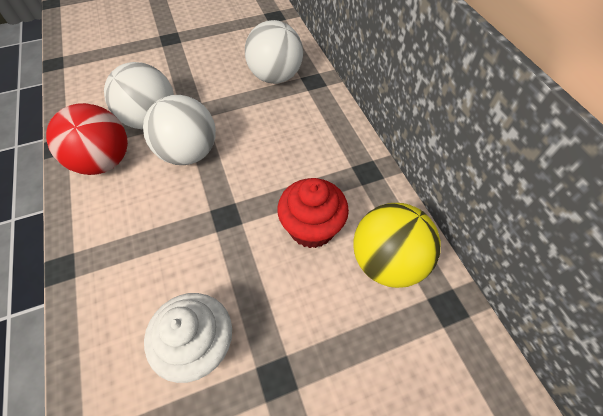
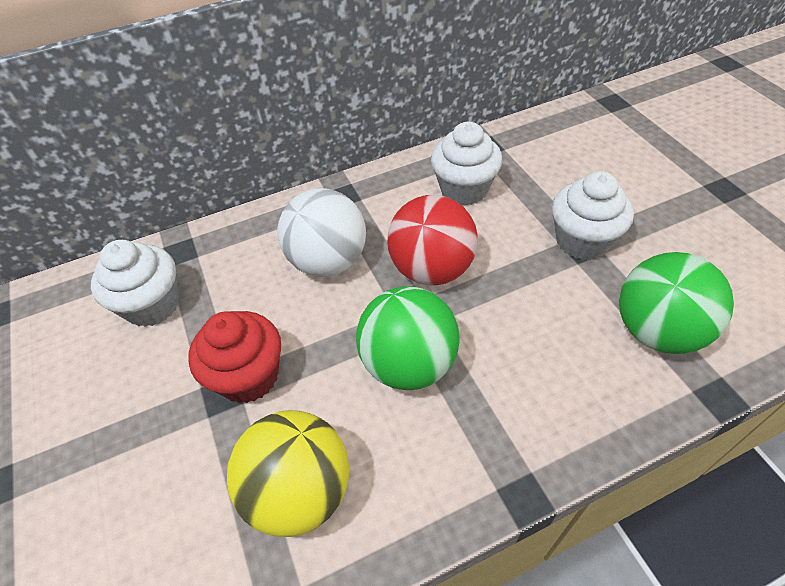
green ball: 0 -> 2
white ball: 3 -> 1
white cupcake: 1 -> 3

